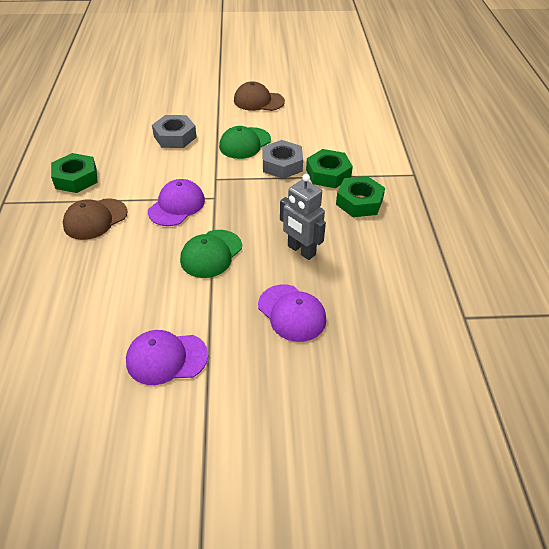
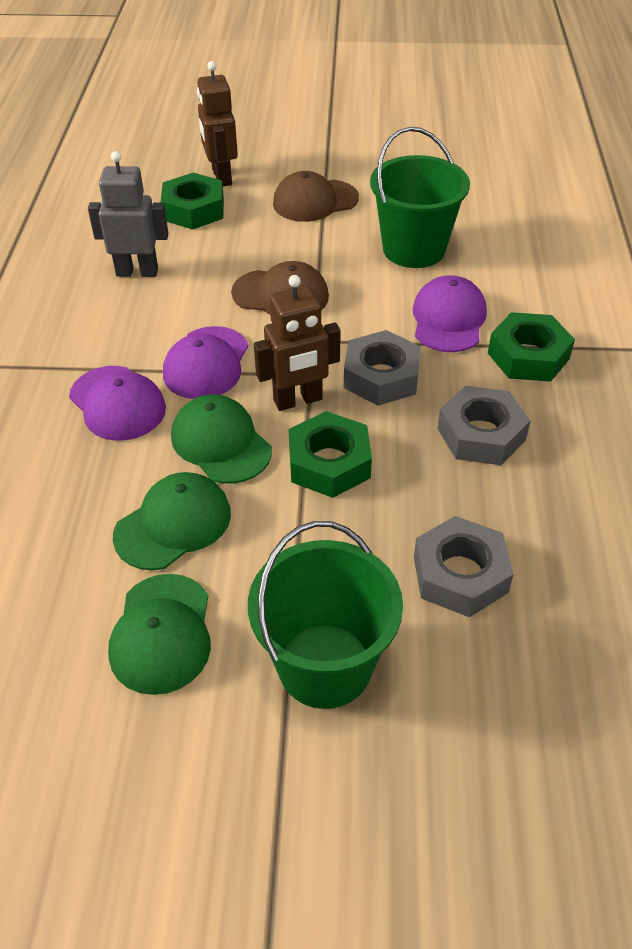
brown robot: 0 -> 2
green bucket: 0 -> 2
green cap: 2 -> 3
grey nut: 2 -> 3

